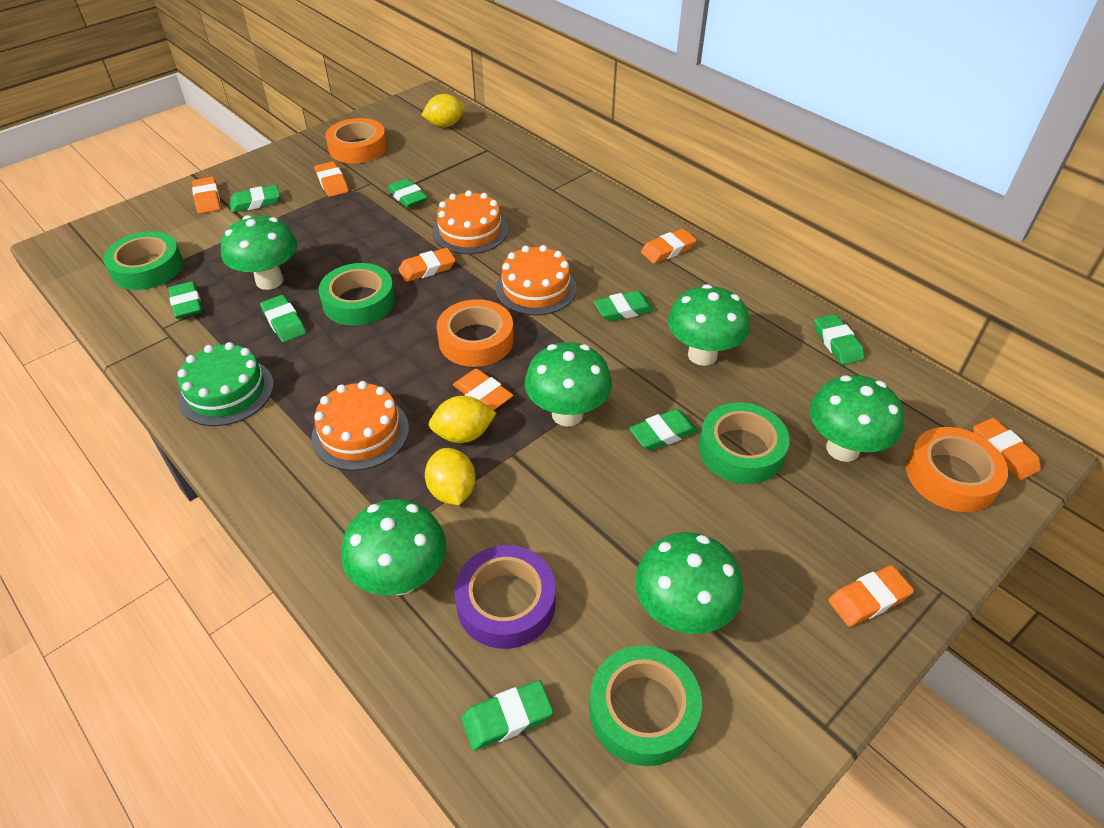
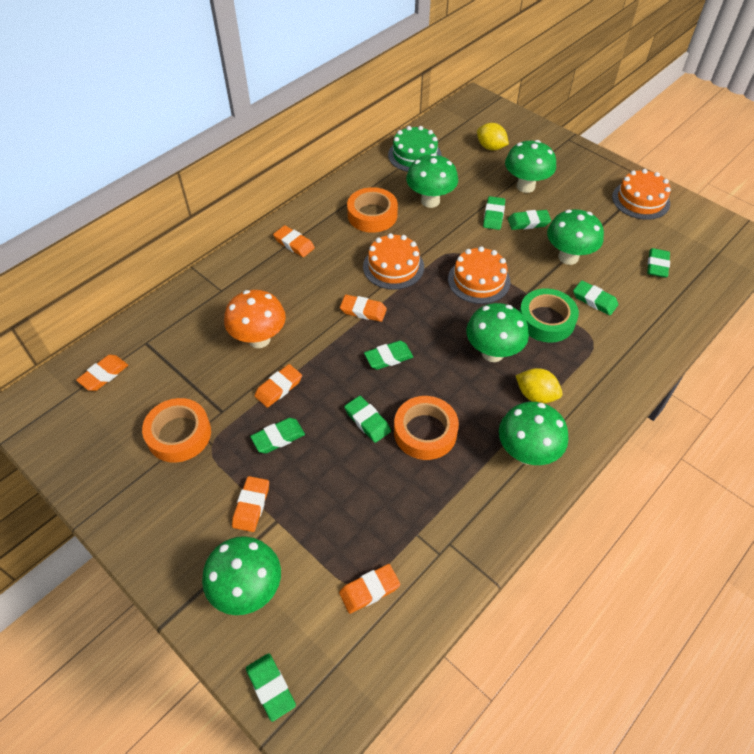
green tape: 4 -> 1
orange eraser: 7 -> 6
orange mushroom: 0 -> 1
purple tape: 1 -> 0
yellow lemon: 3 -> 2

